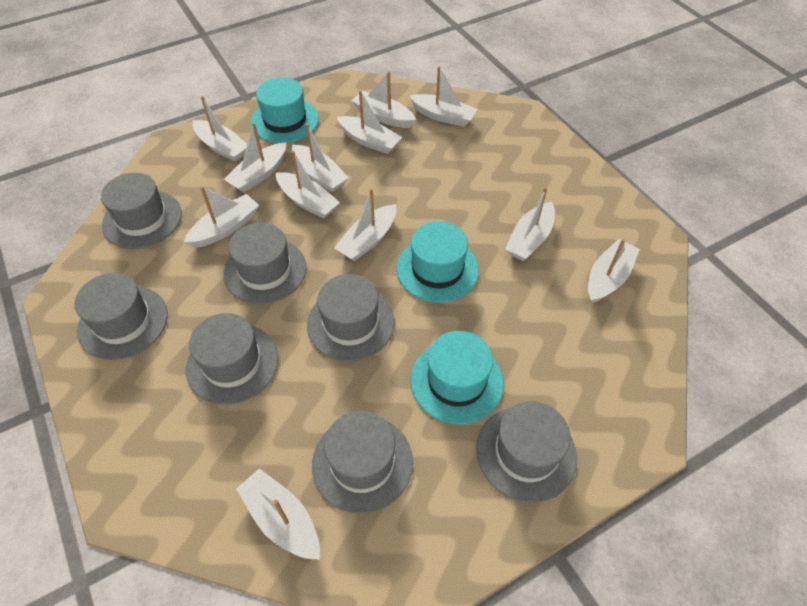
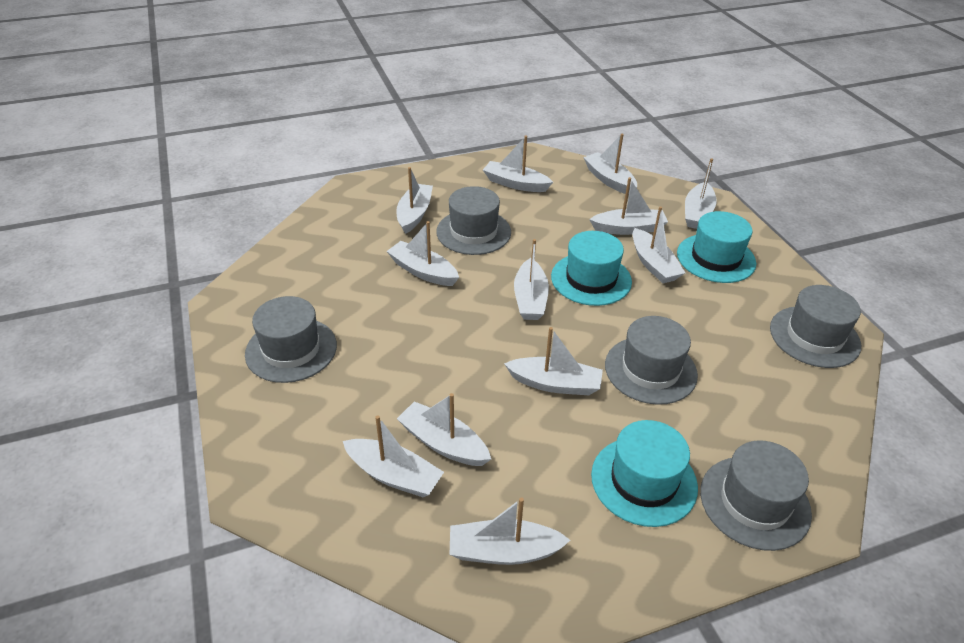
grey hat: 7 -> 5

